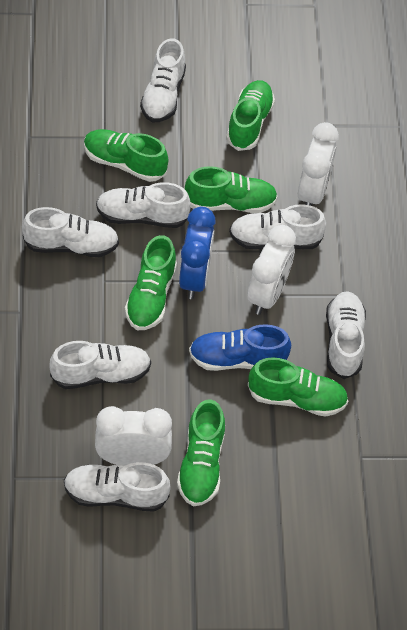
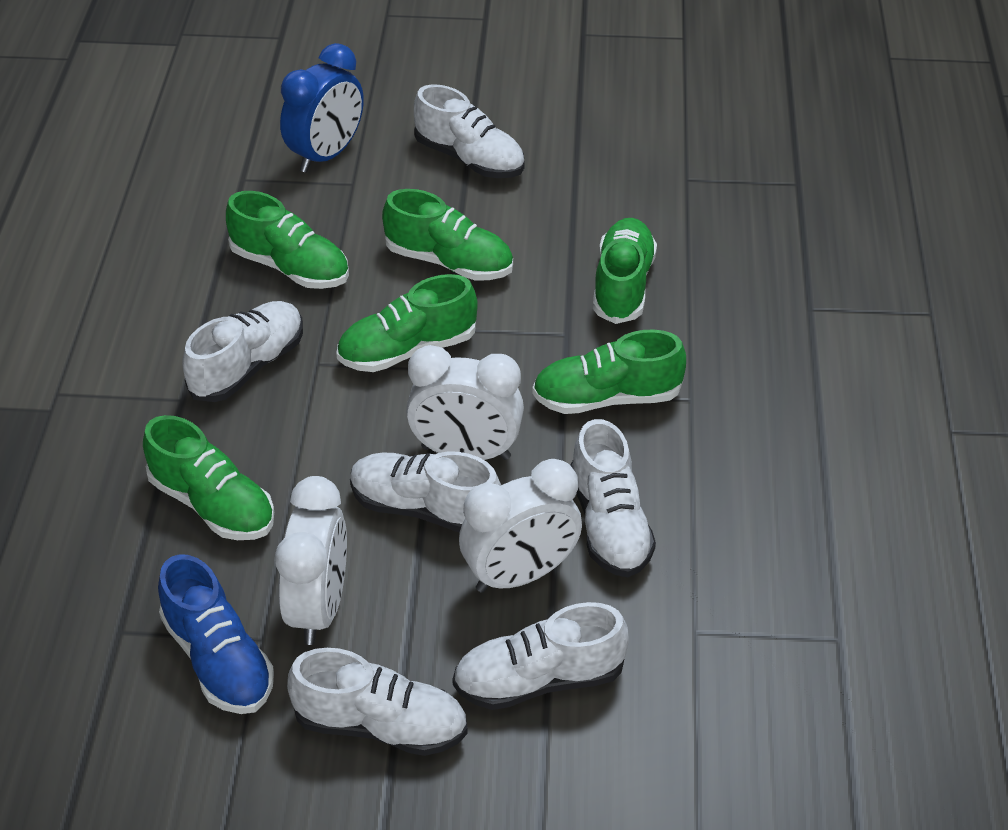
white shoe: 7 -> 6

